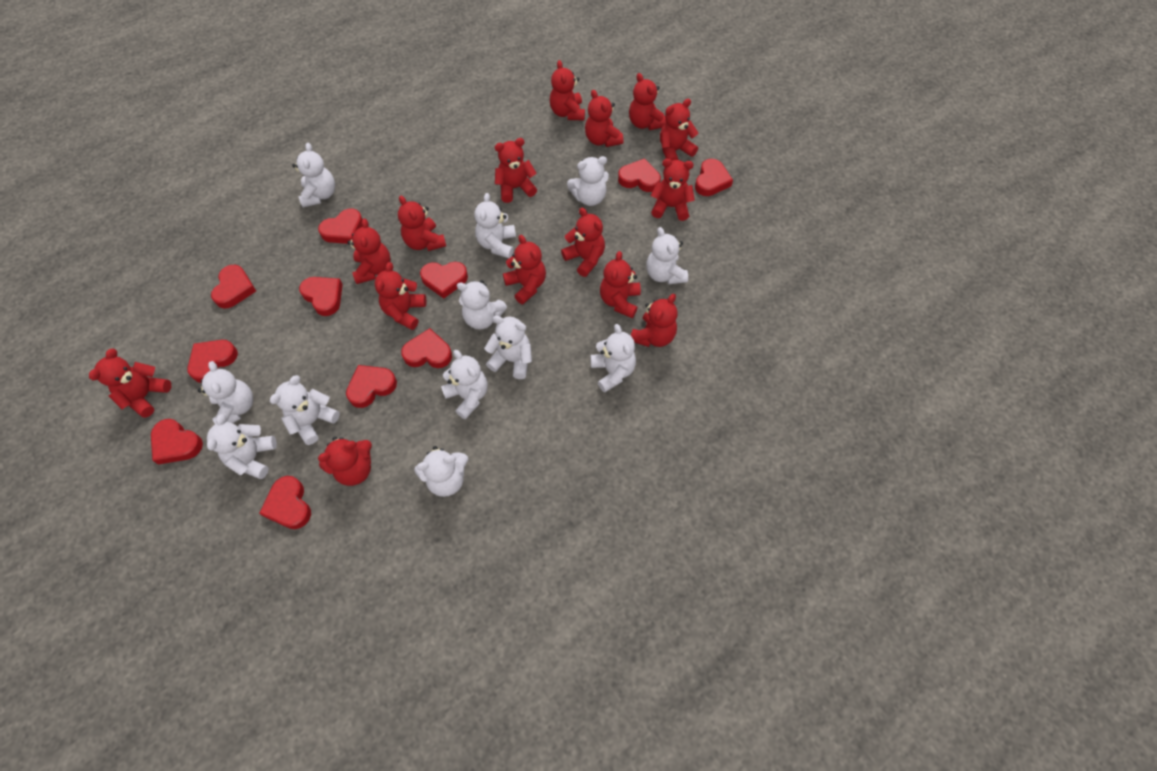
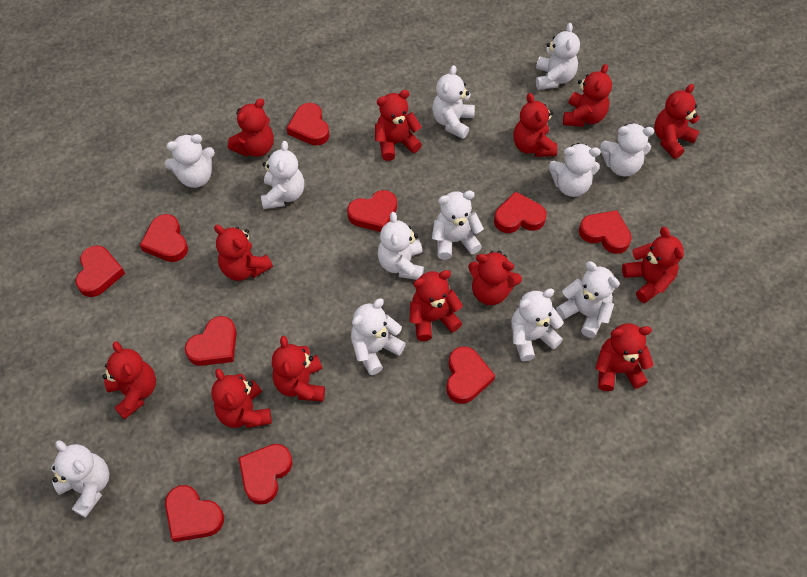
red heart: 11 -> 10
red teddy bear: 15 -> 13

